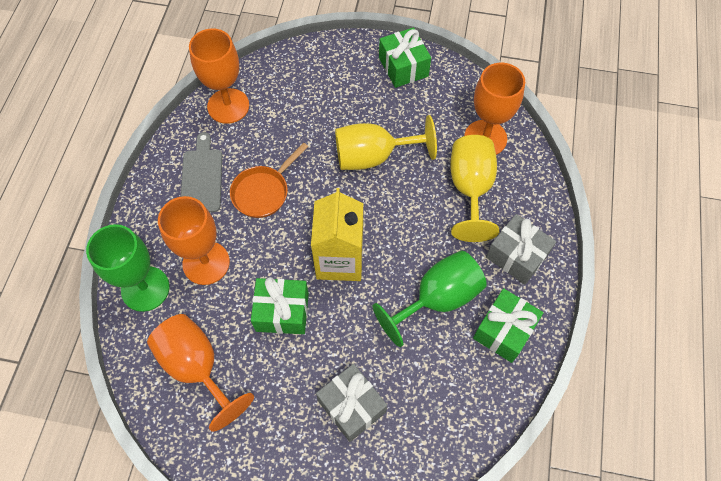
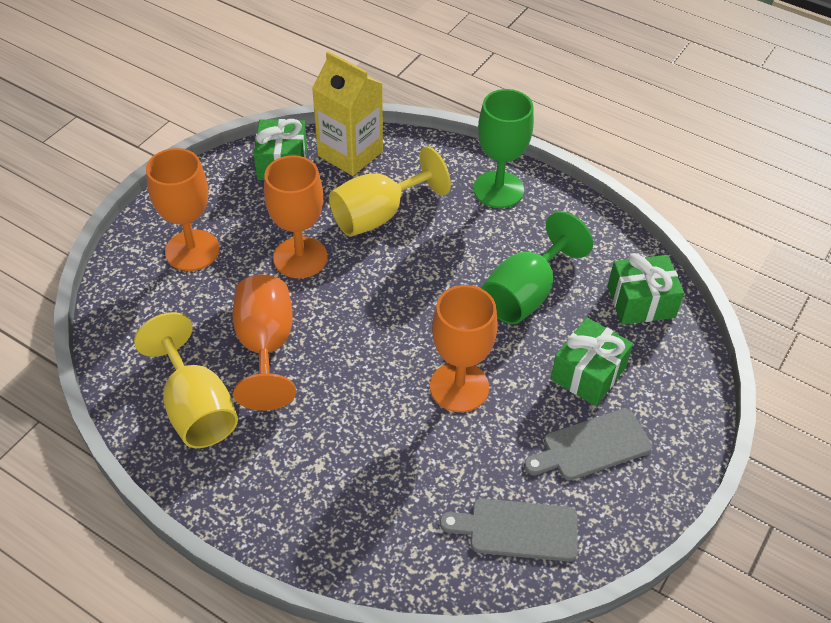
grey cutting board: 1 -> 2
grey gift: 2 -> 0
orange pan: 1 -> 0

